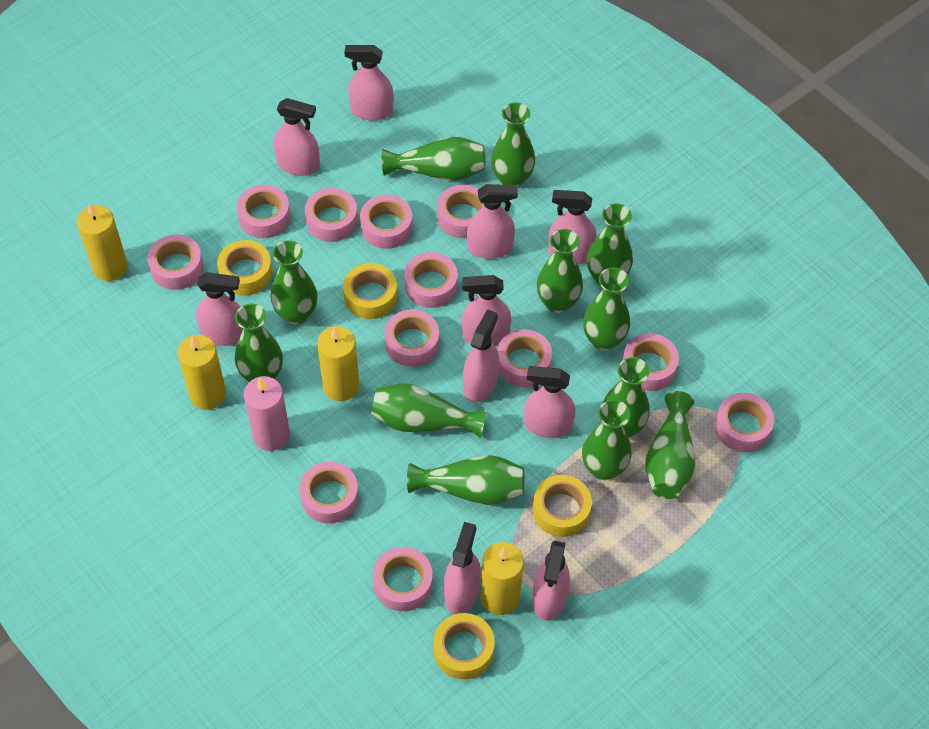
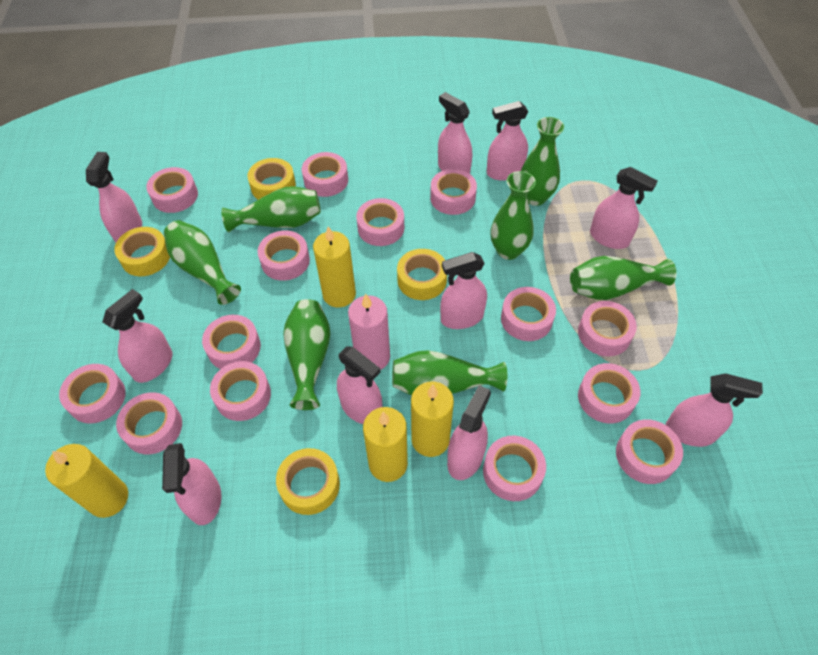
green vase: 12 -> 7
pink tape: 12 -> 14

